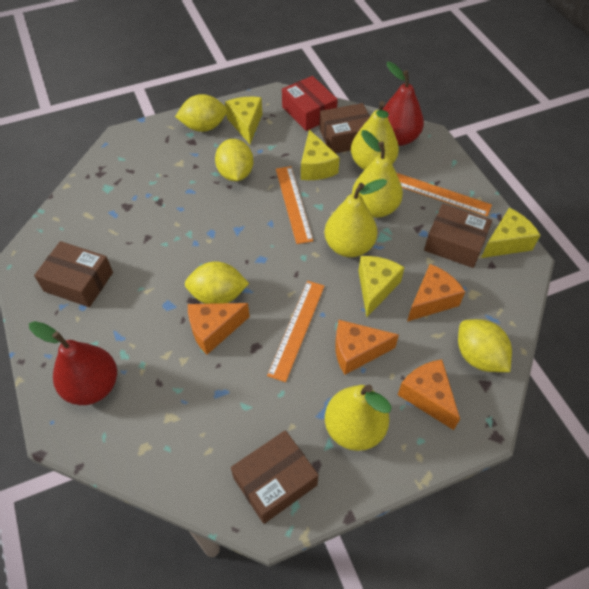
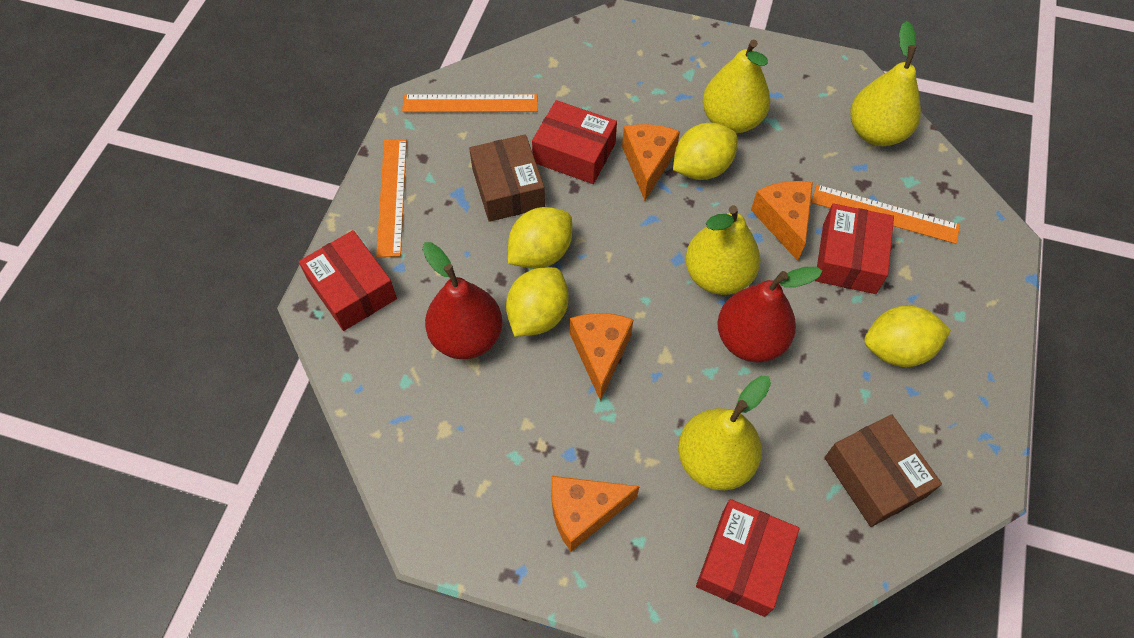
brown box: 4 -> 2
red box: 1 -> 4
yellow cheese: 4 -> 0

